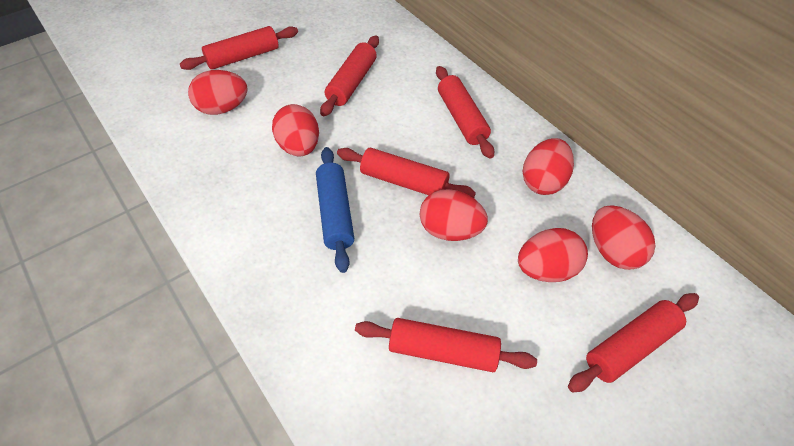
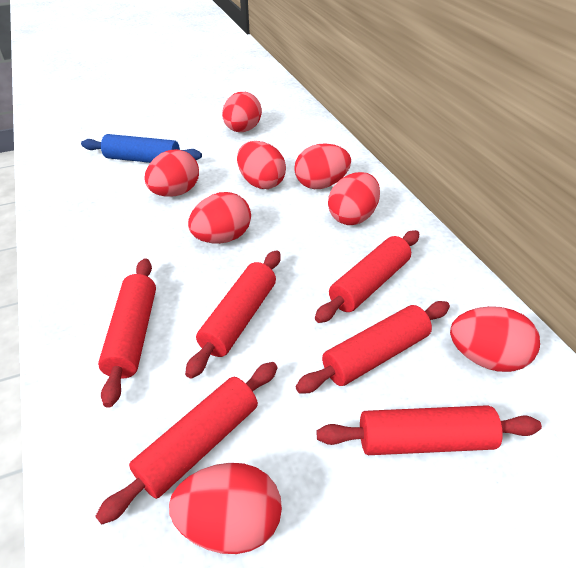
red egg: 6 -> 8

